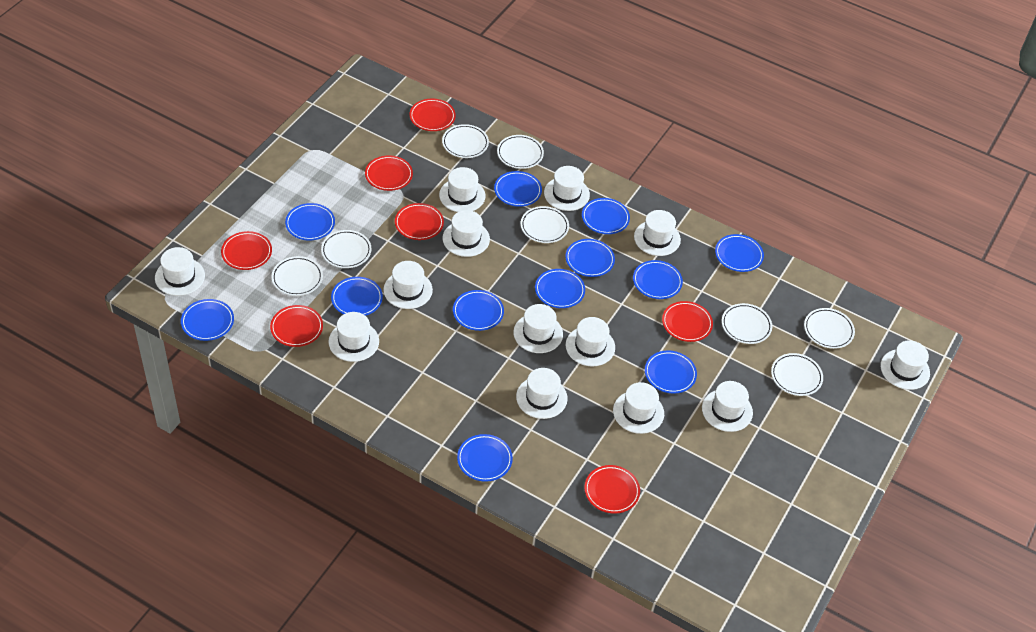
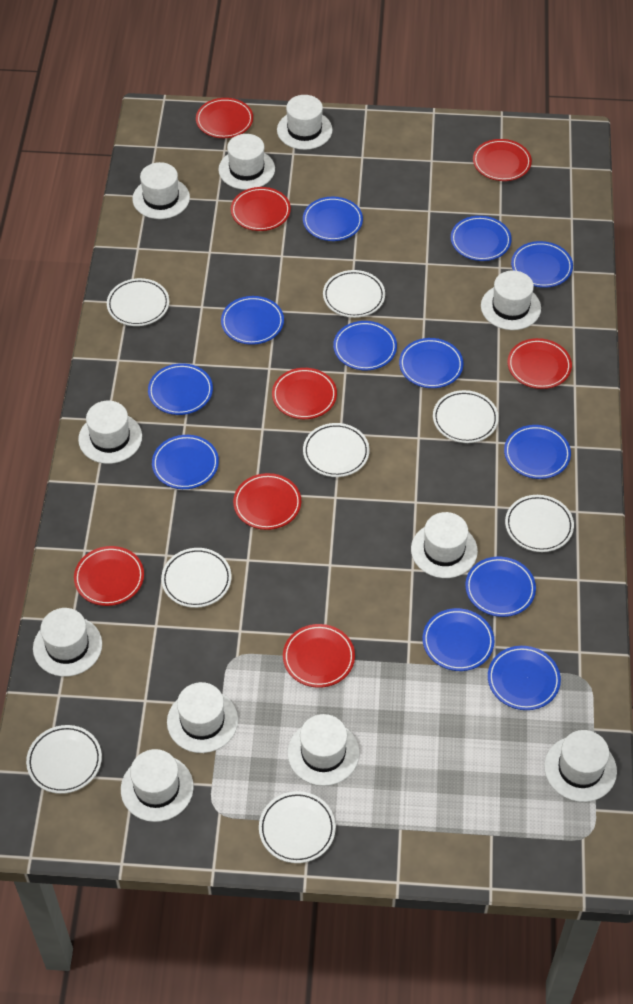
red plate: 7 -> 8
white hat: 13 -> 11

